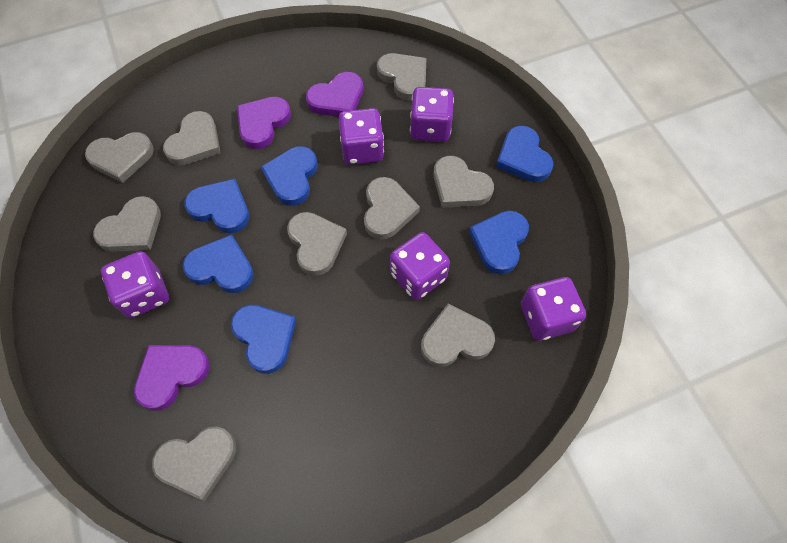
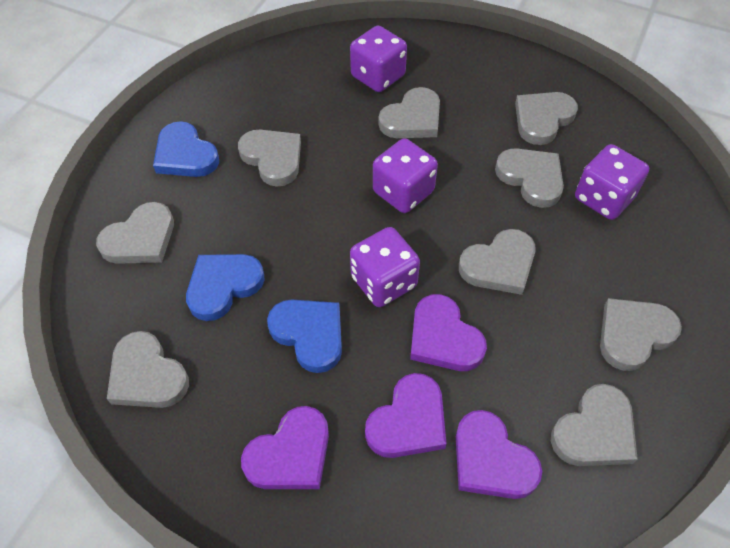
blue heart: 6 -> 3
purple dice: 5 -> 4
purple heart: 3 -> 4

